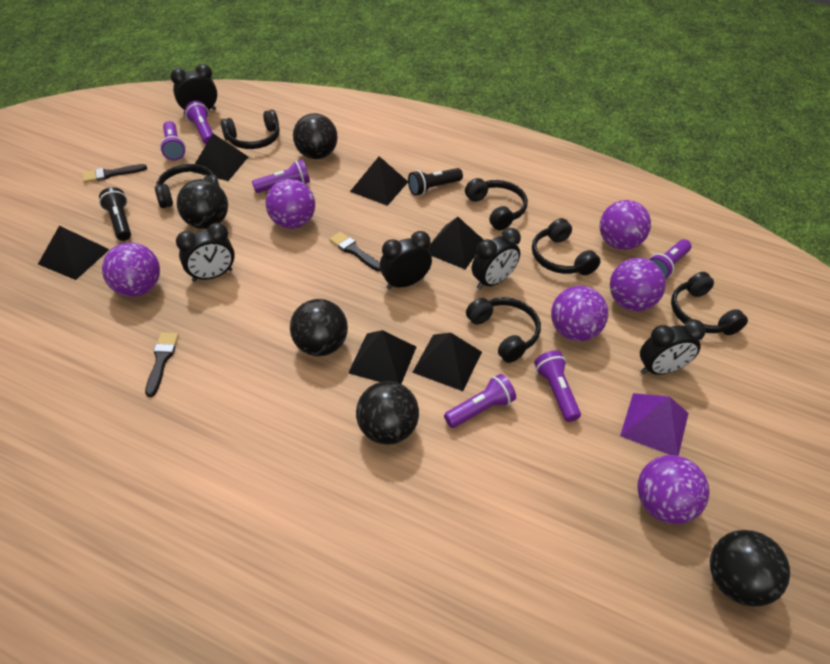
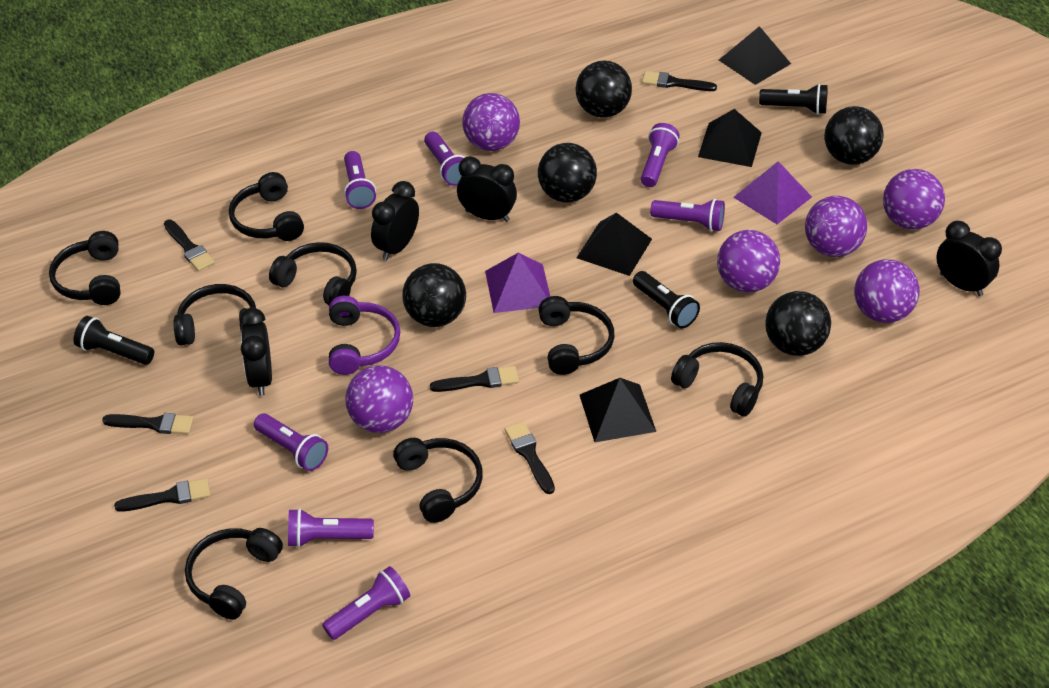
black brush: 3 -> 6
black clock: 5 -> 4
black flashlight: 2 -> 3
black headphones: 6 -> 8
black pyramid: 6 -> 4
purple flashlight: 6 -> 7
purple headphones: 0 -> 1
purple pyramid: 1 -> 2

